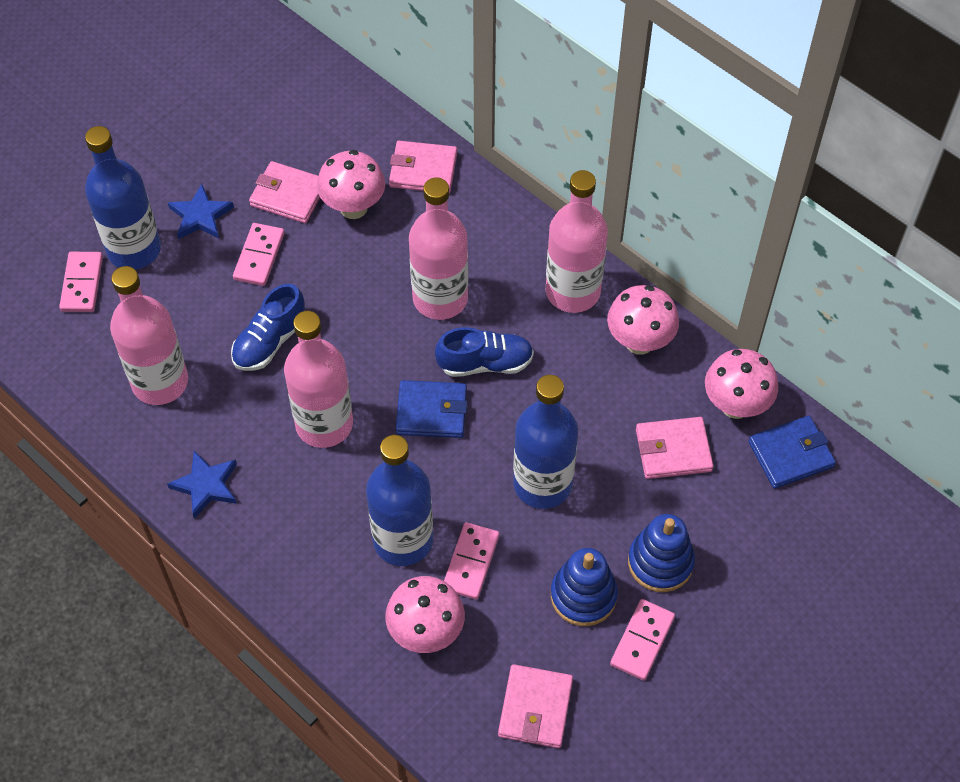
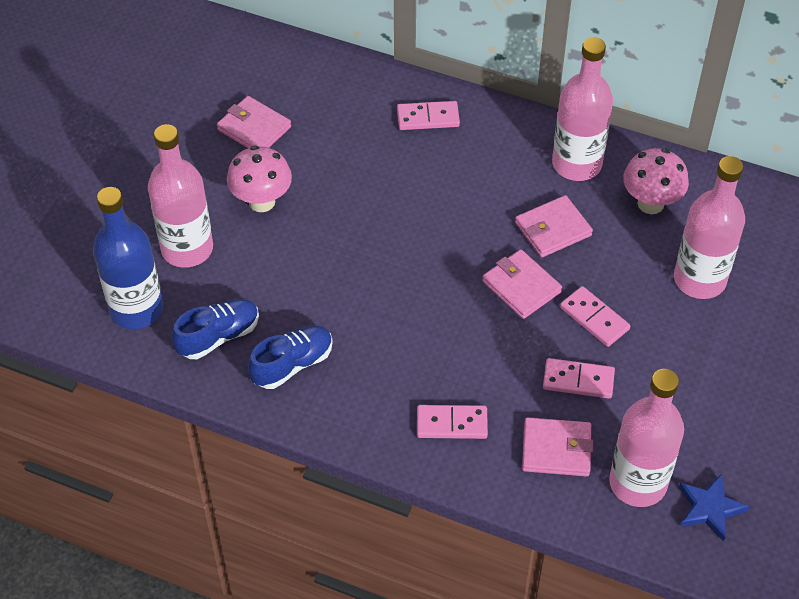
blue bottle: 3 -> 1
blue stacking toy: 2 -> 0
blue star: 2 -> 1
blue wallet: 2 -> 0
pink mushroom: 4 -> 2

